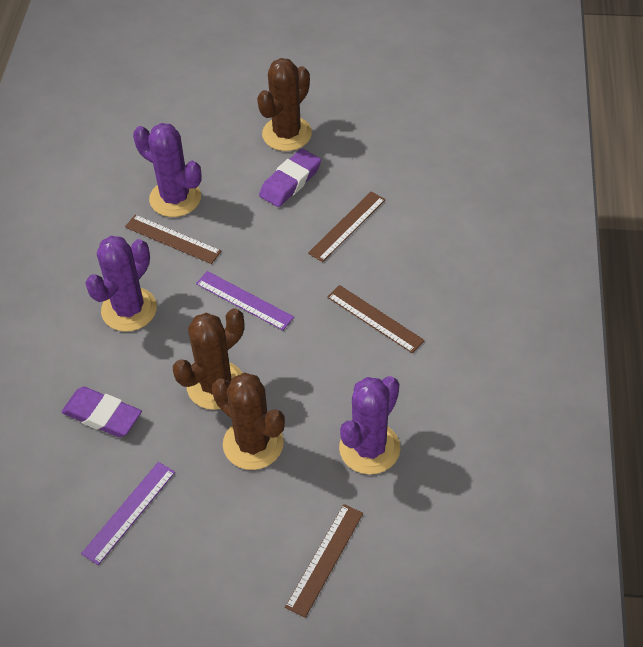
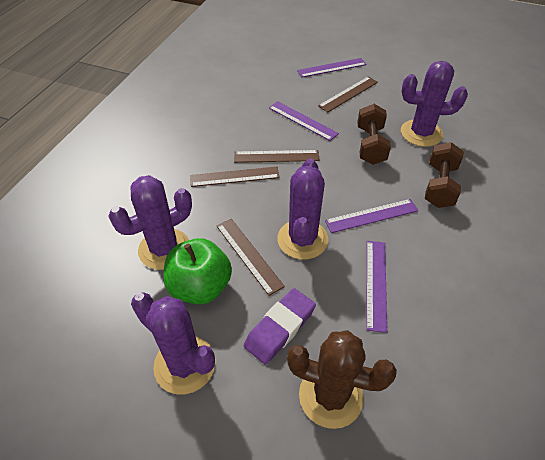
brown cactus: 3 -> 1
brown dumbbell: 0 -> 2
green apple: 0 -> 1
purple cactus: 3 -> 4
purple eraser: 2 -> 1
purple ruler: 2 -> 4

